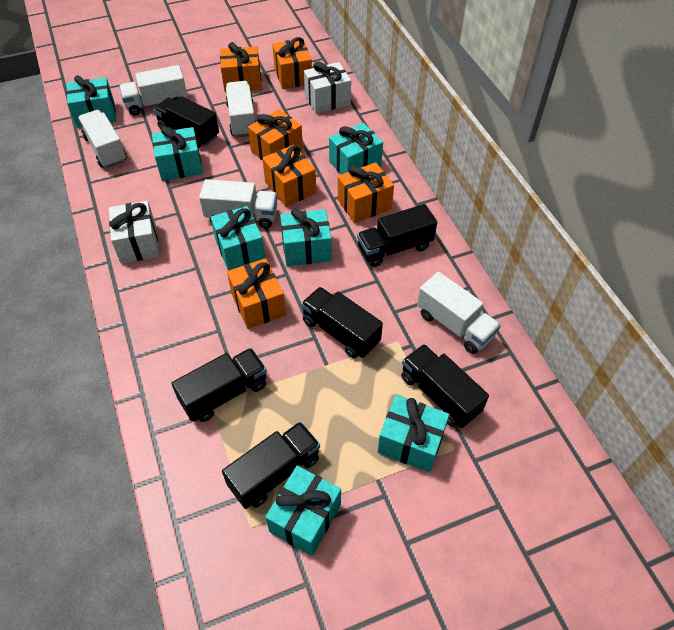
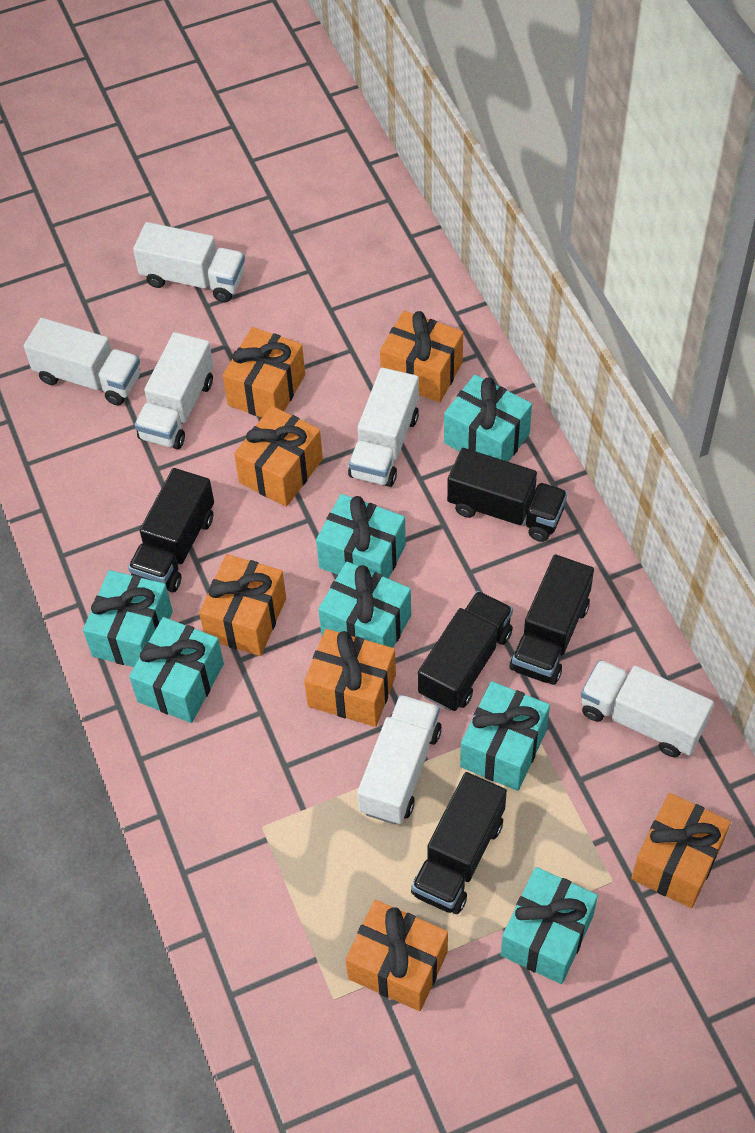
black truck: 6 -> 5
orange gift: 6 -> 7
white gift: 2 -> 0
white truck: 5 -> 6

